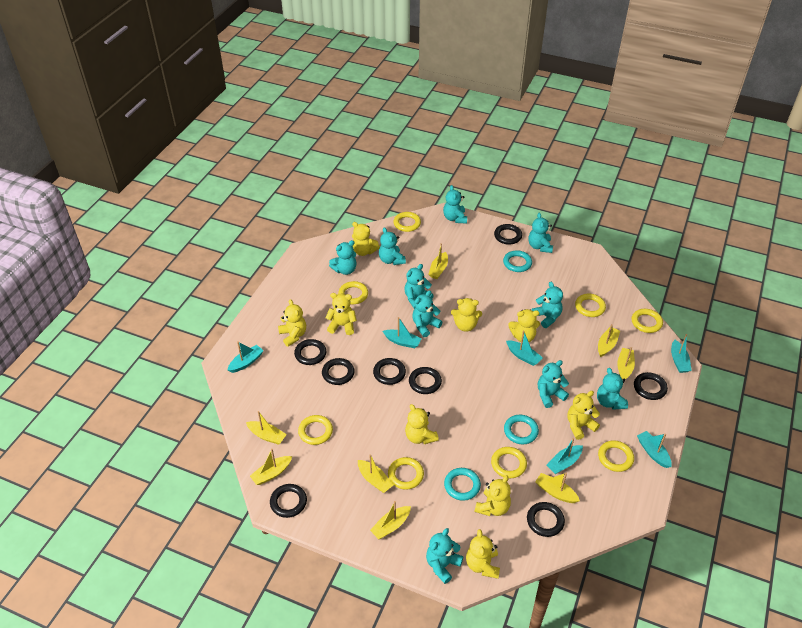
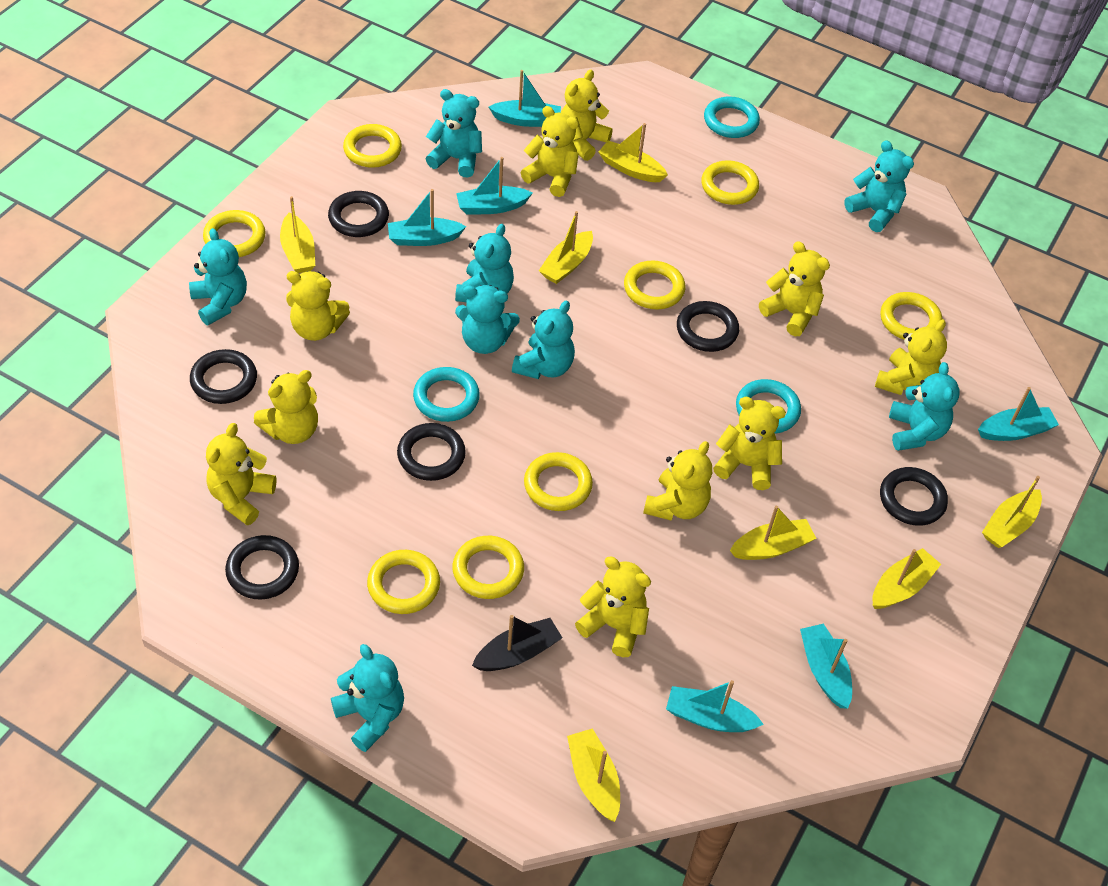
black boat: 0 -> 1
black ring: 8 -> 6
turquoise teddy bear: 10 -> 8
yellow boat: 8 -> 7
yellow teddy bear: 9 -> 10

